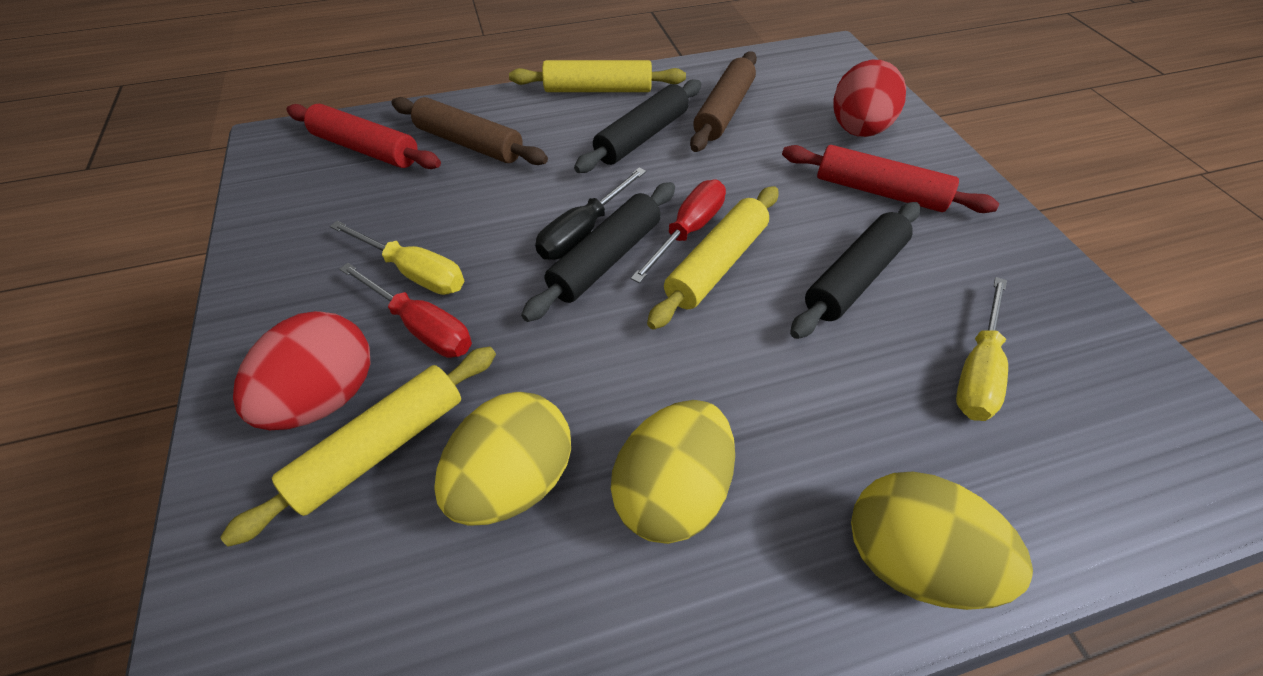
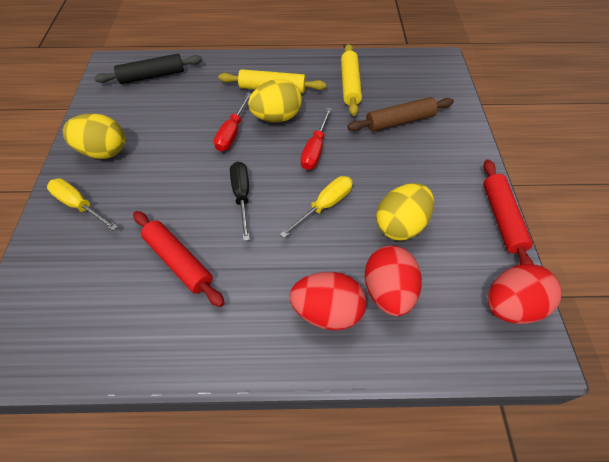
black rolling pin: 3 -> 1
brown rolling pin: 2 -> 1
red egg: 2 -> 3
yellow rolling pin: 3 -> 2

